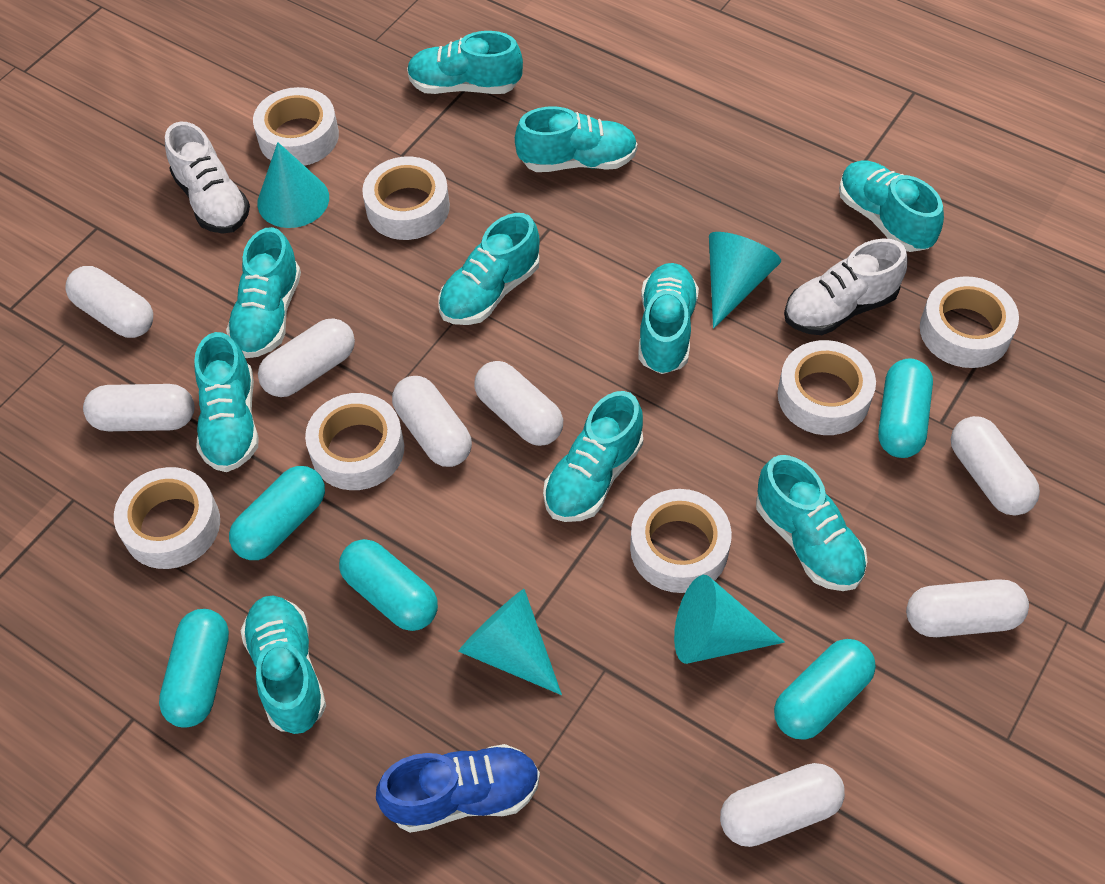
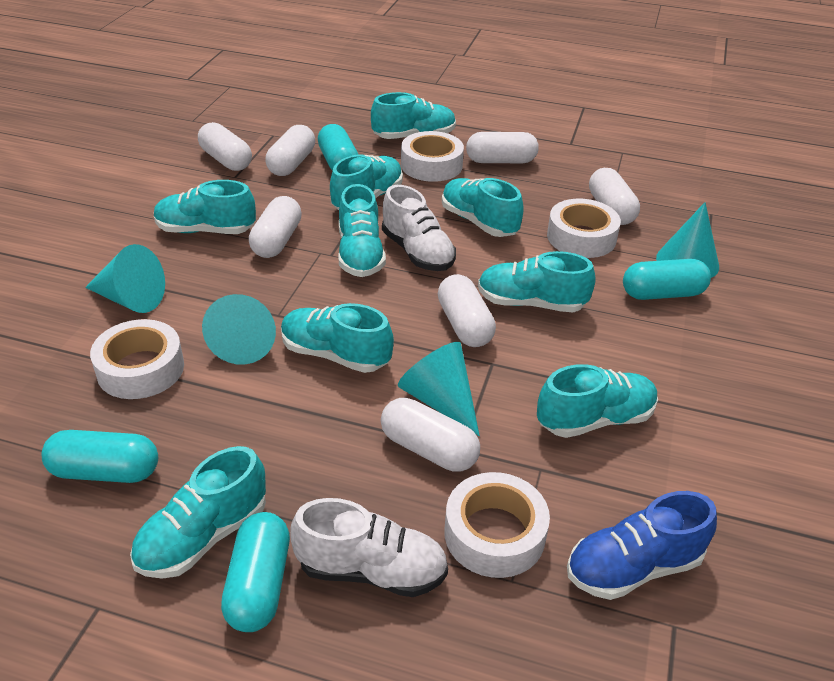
turquoise capsule: 5 -> 4
turquoise shoe: 10 -> 9
white capsule: 8 -> 7
white tape: 7 -> 4

